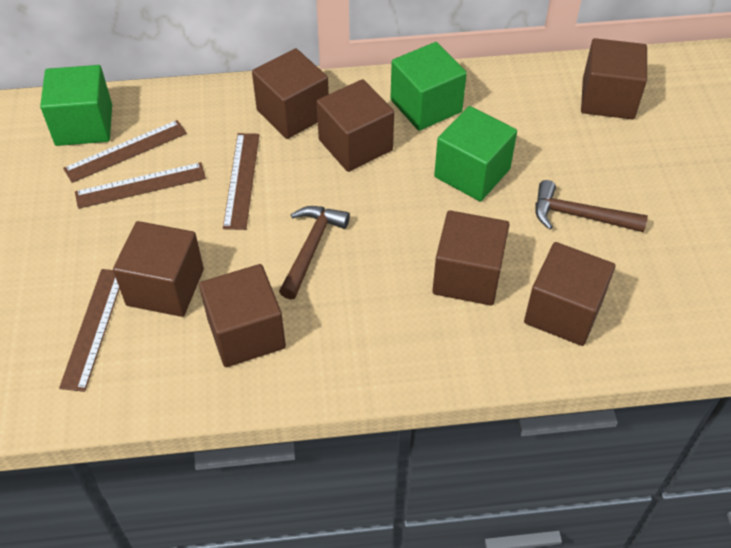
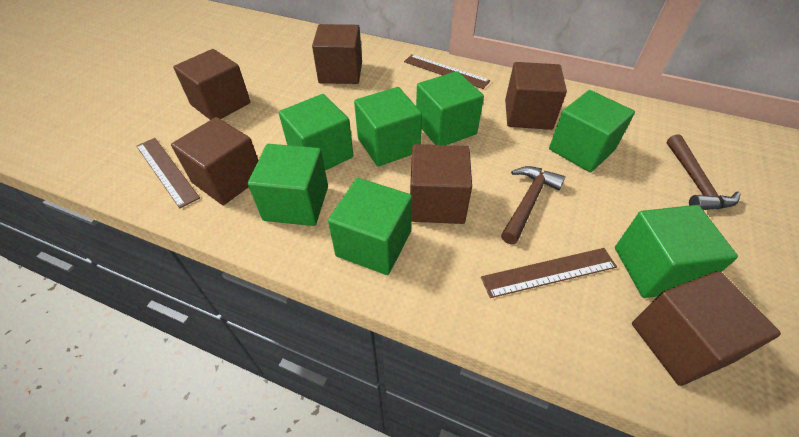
brown cube: 7 -> 6
brown ruler: 4 -> 3
green cube: 3 -> 7

